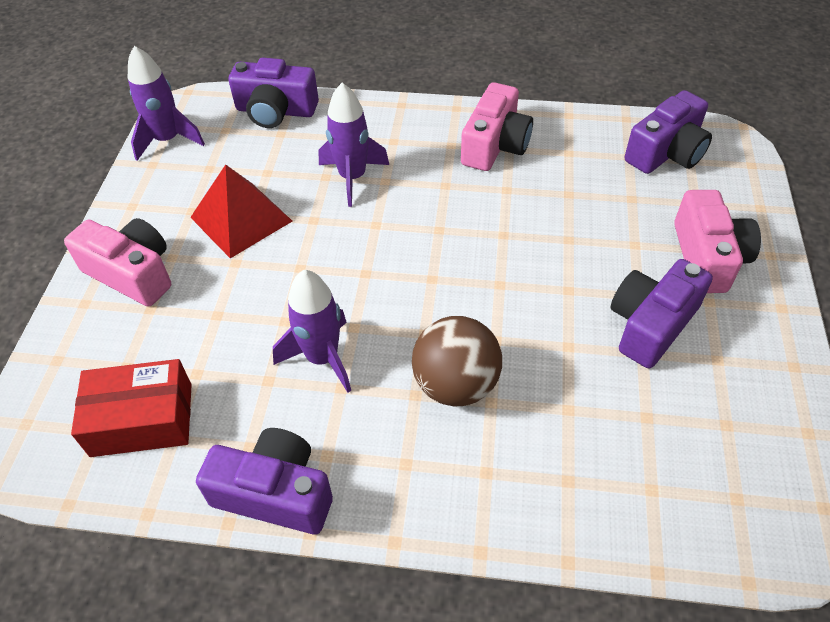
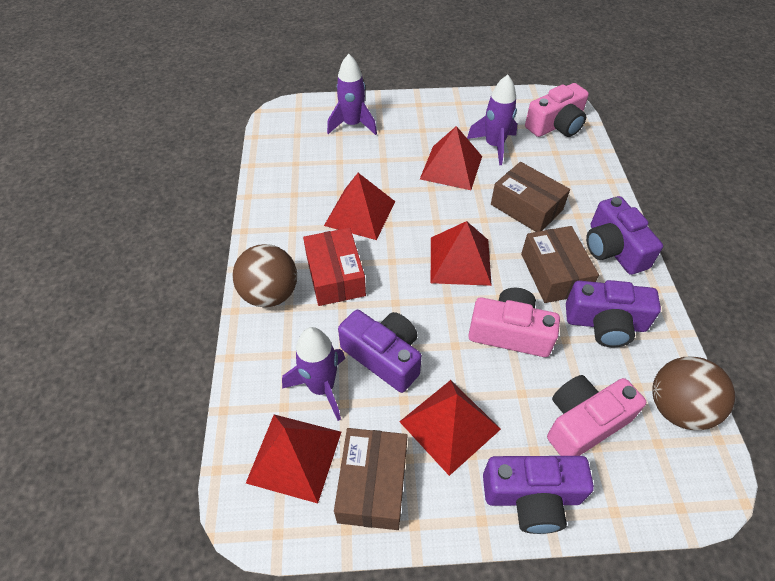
brown ball: 1 -> 2
brown box: 0 -> 3
red pyramid: 1 -> 5

